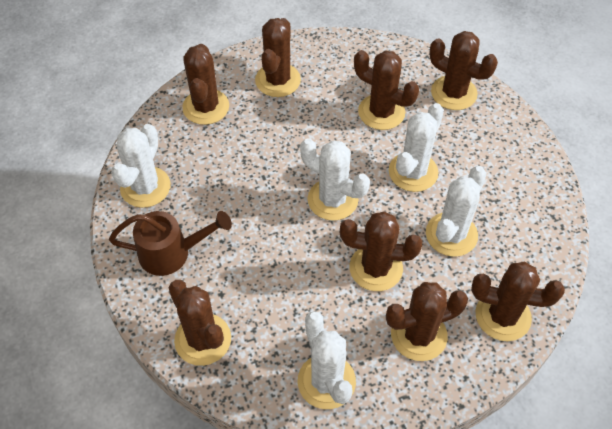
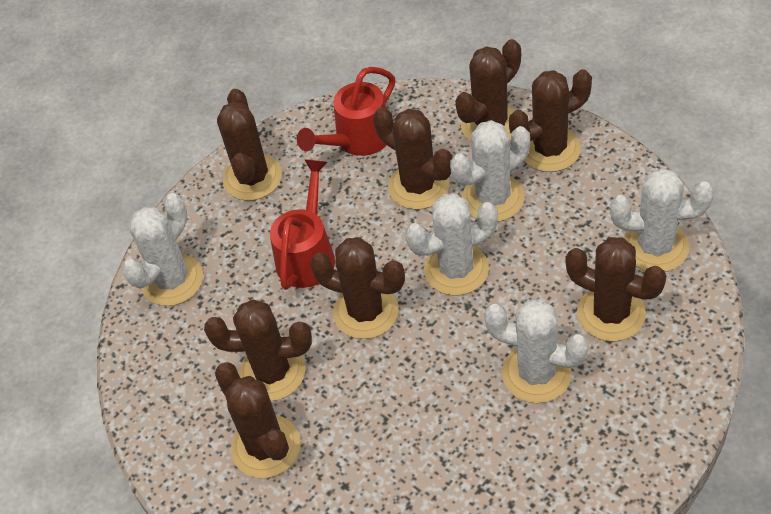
brown watering can: 1 -> 0
red watering can: 0 -> 2

